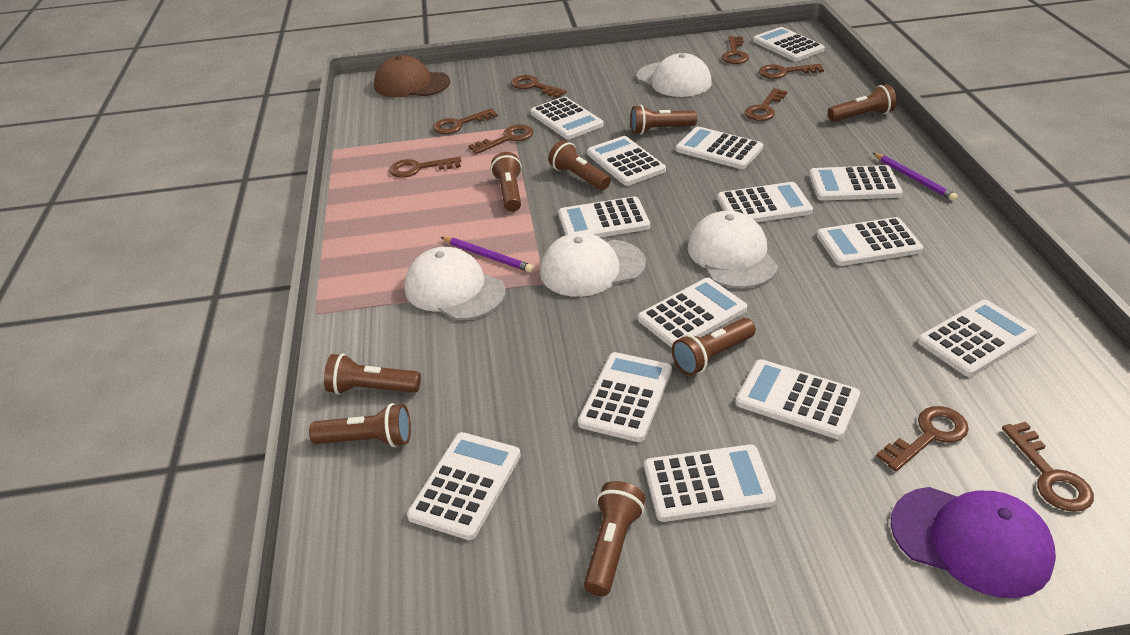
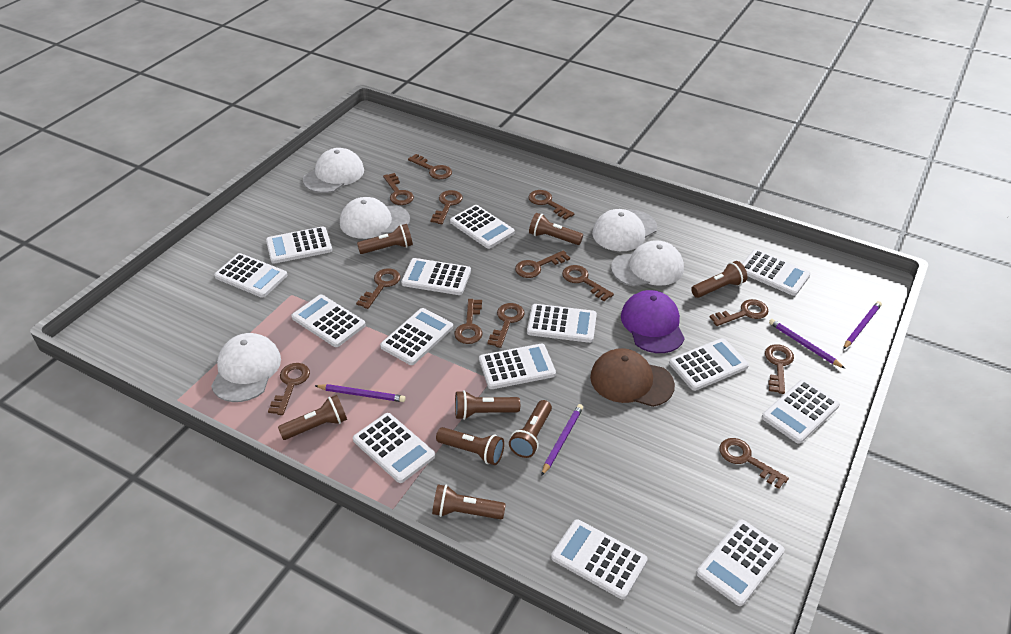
brown key: 9 -> 13
purple pencil: 2 -> 4
white cap: 4 -> 5

